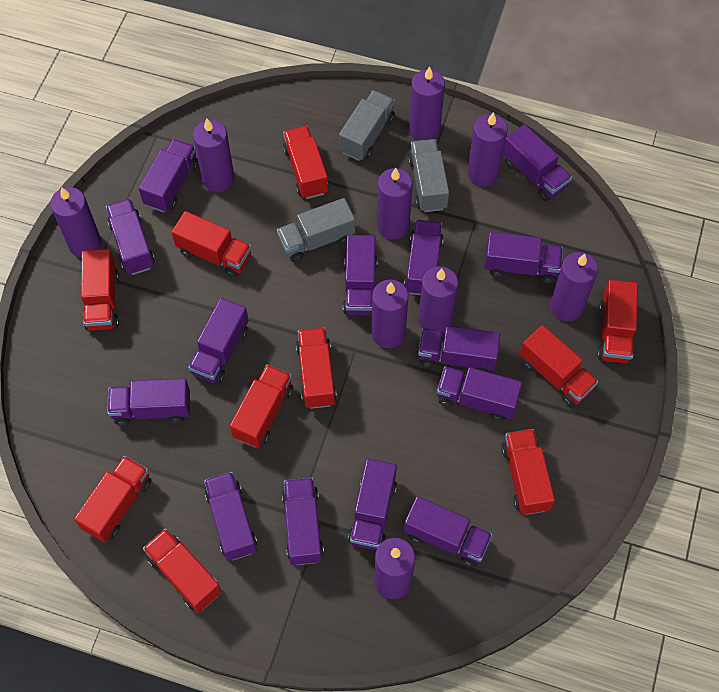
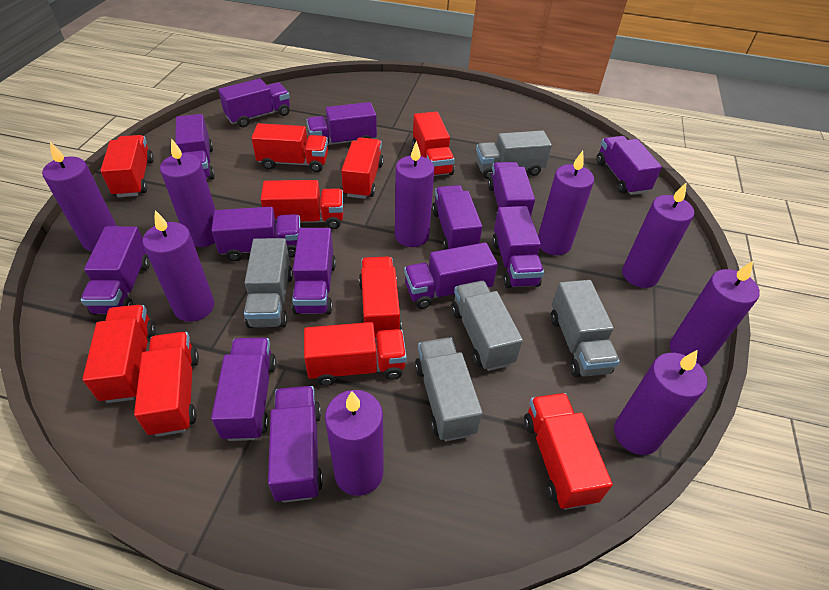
grey truck: 3 -> 5
purple truck: 14 -> 13

